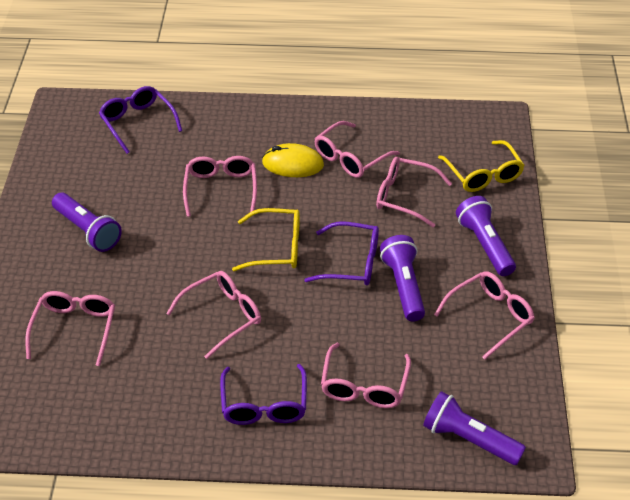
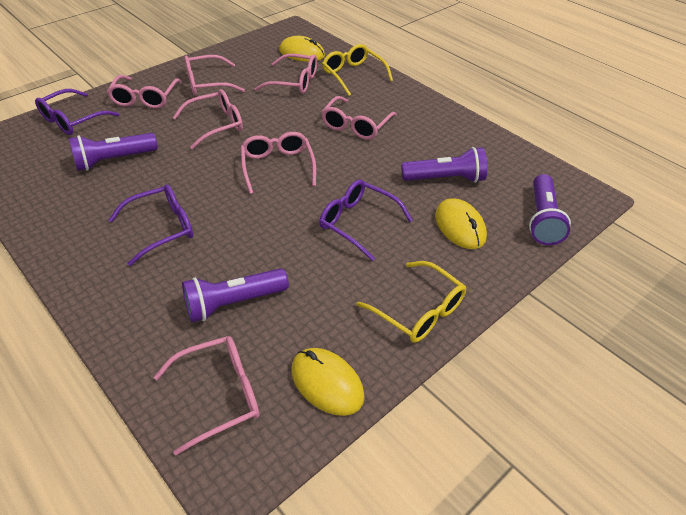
yellow mouse: 1 -> 3

